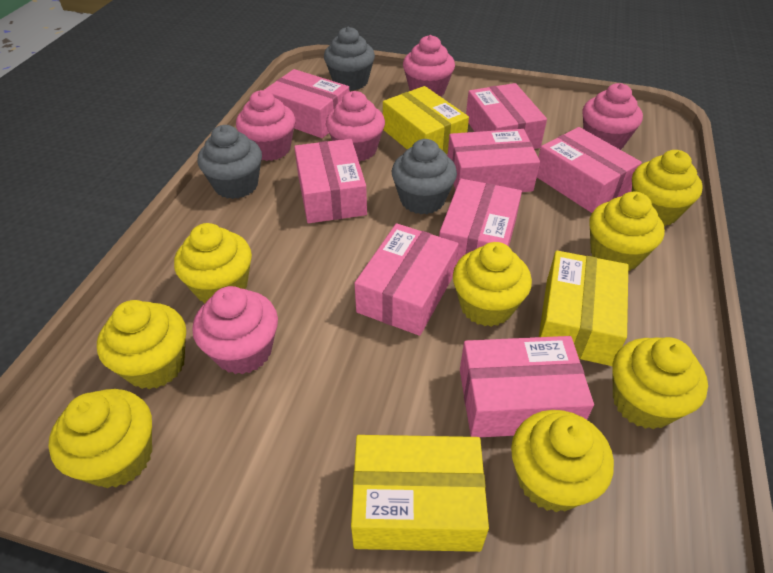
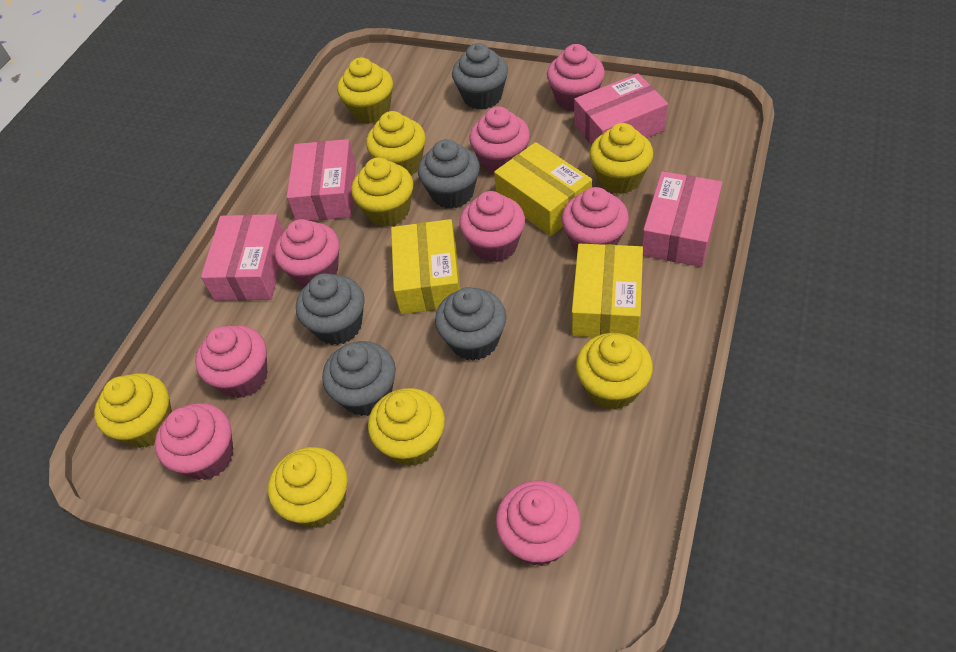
grey cupcake: 3 -> 5
pink box: 8 -> 4
pink cupcake: 5 -> 8

